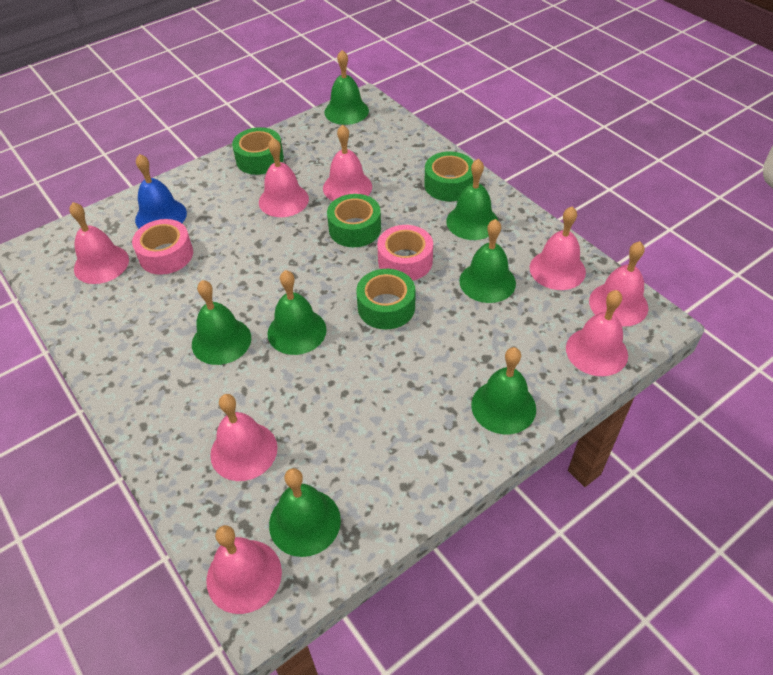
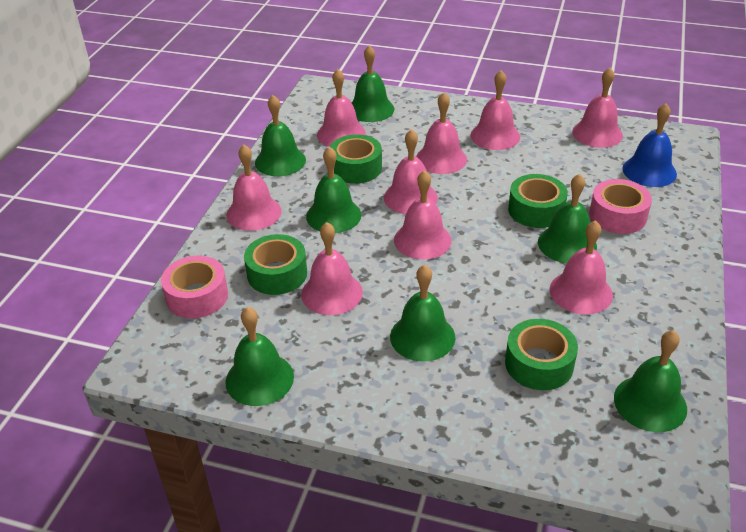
pink bell: 8 -> 9

